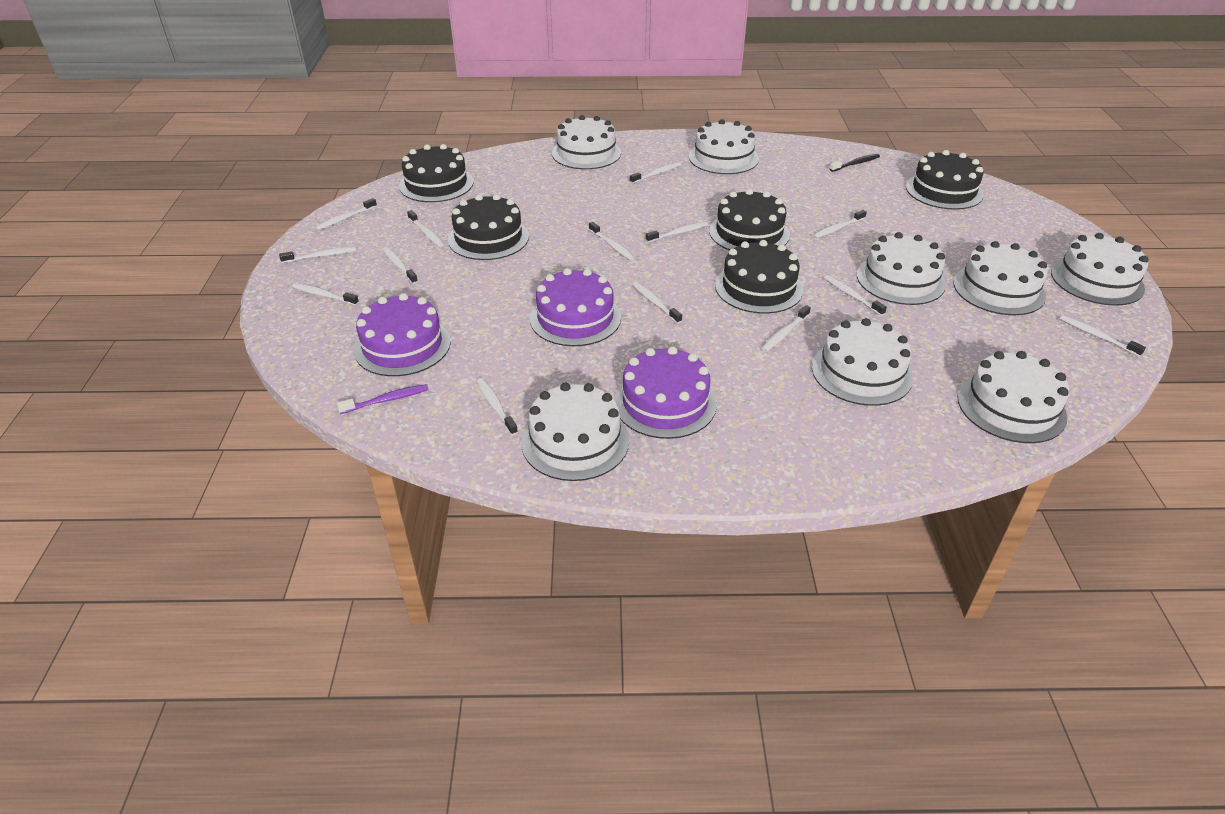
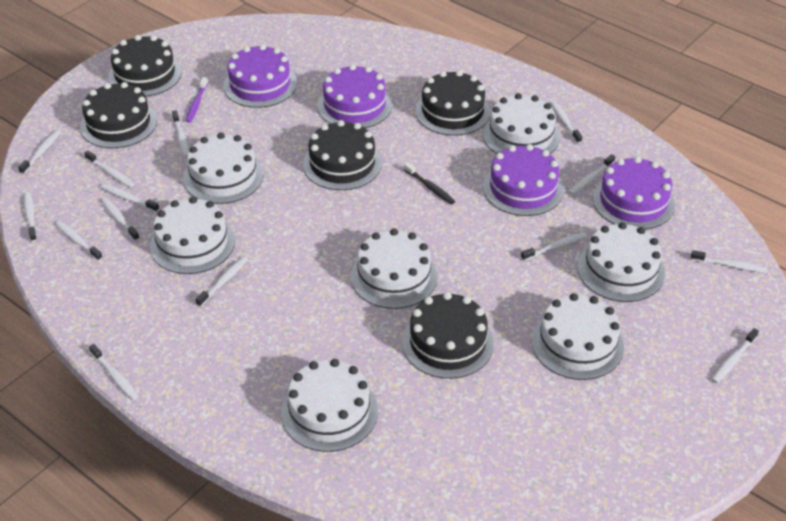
purple cake: 3 -> 4
white cake: 8 -> 7

